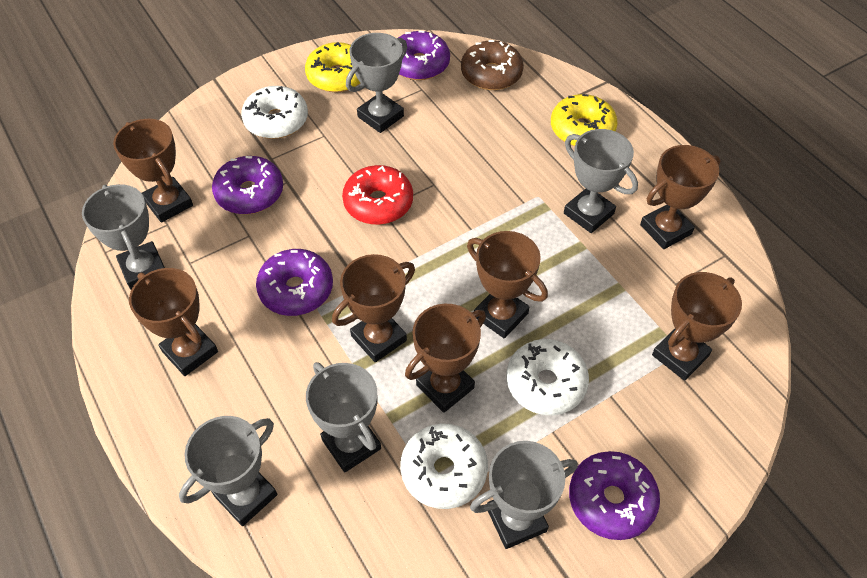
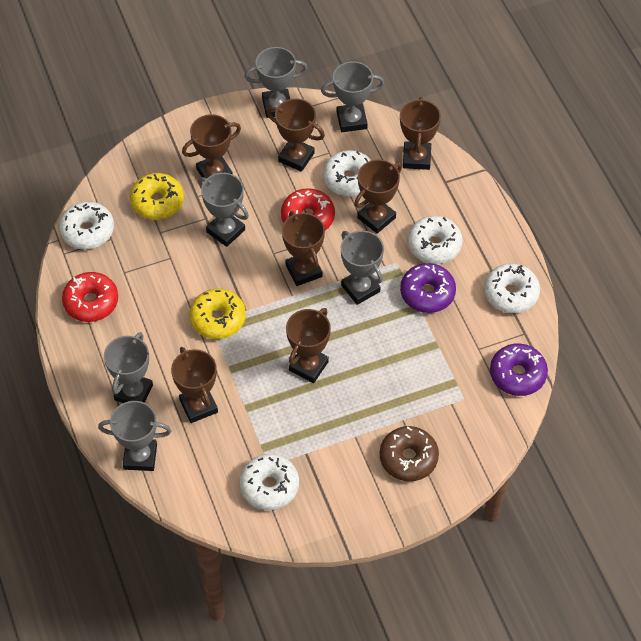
purple donut: 4 -> 2
red donut: 1 -> 2
white donut: 3 -> 5

